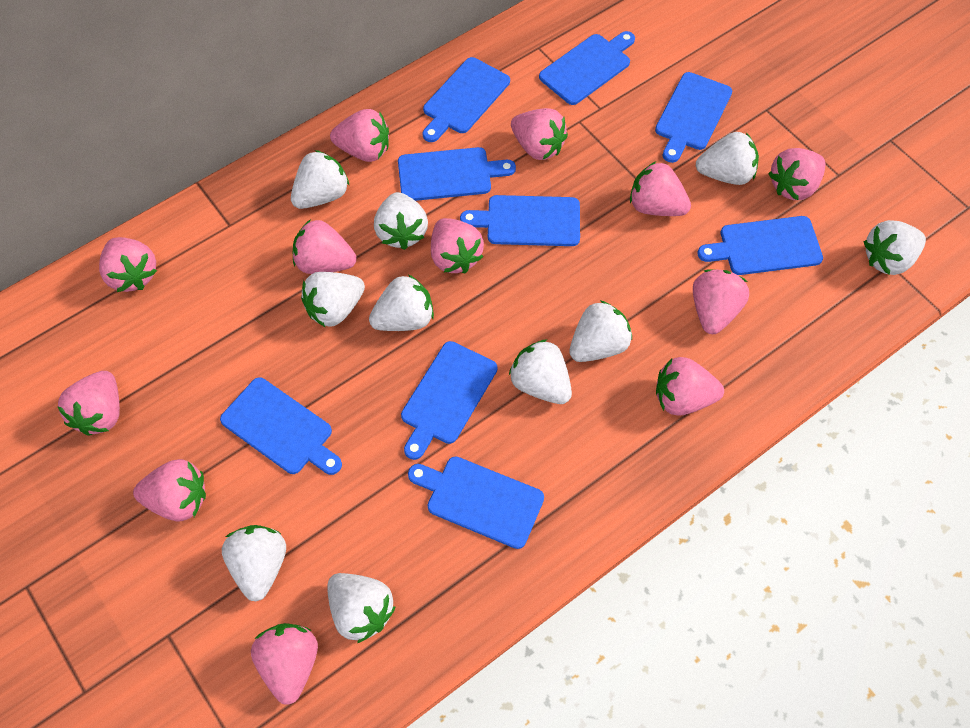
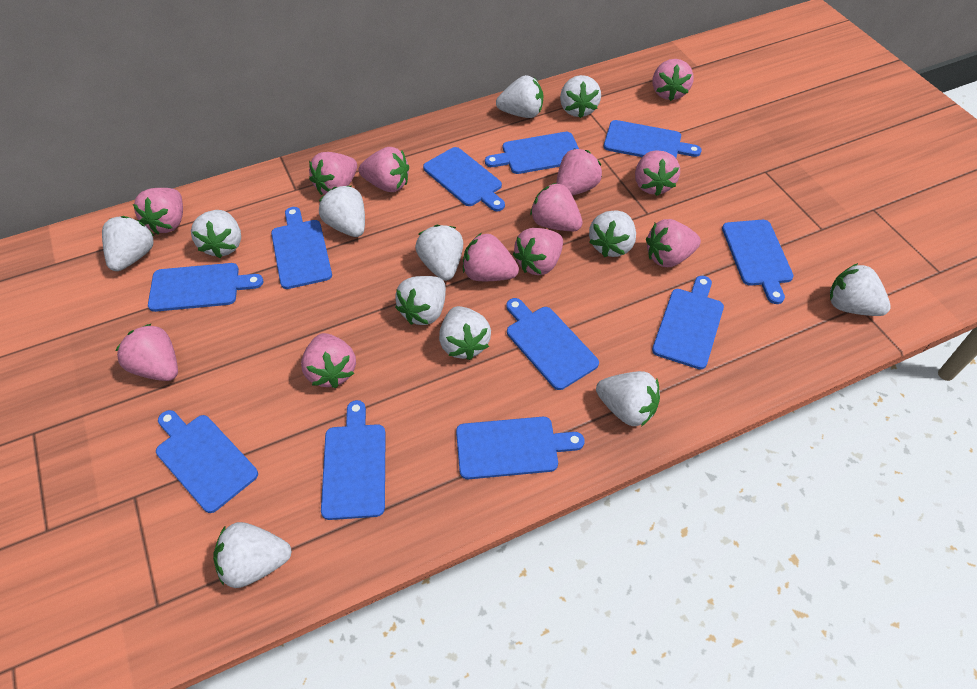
blue cutting board: 9 -> 11
white strawberry: 10 -> 12

